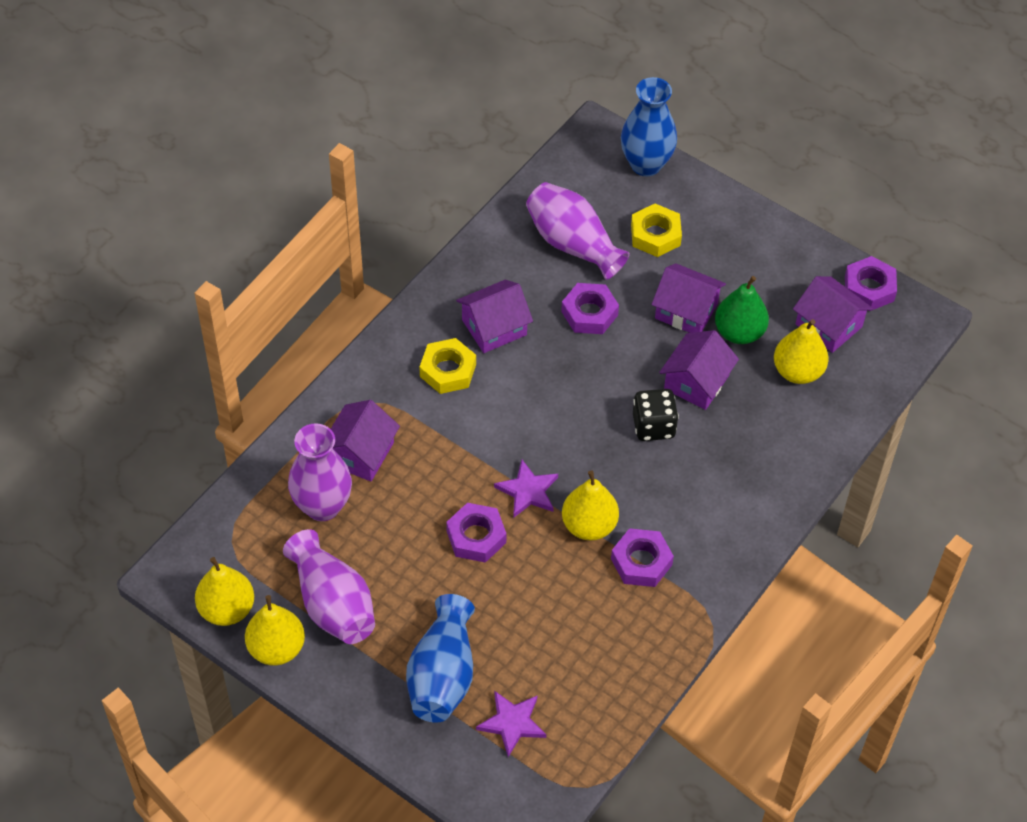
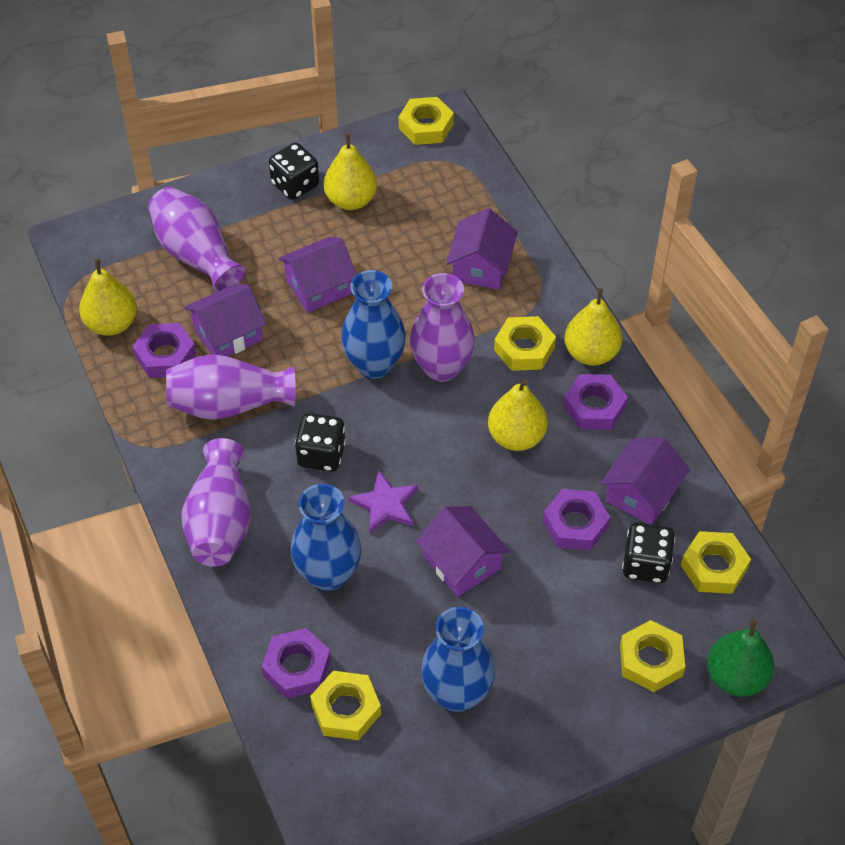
black dice: 1 -> 3
blue vase: 2 -> 3
purple star: 2 -> 1
purple vase: 3 -> 4
yellow nut: 2 -> 5

